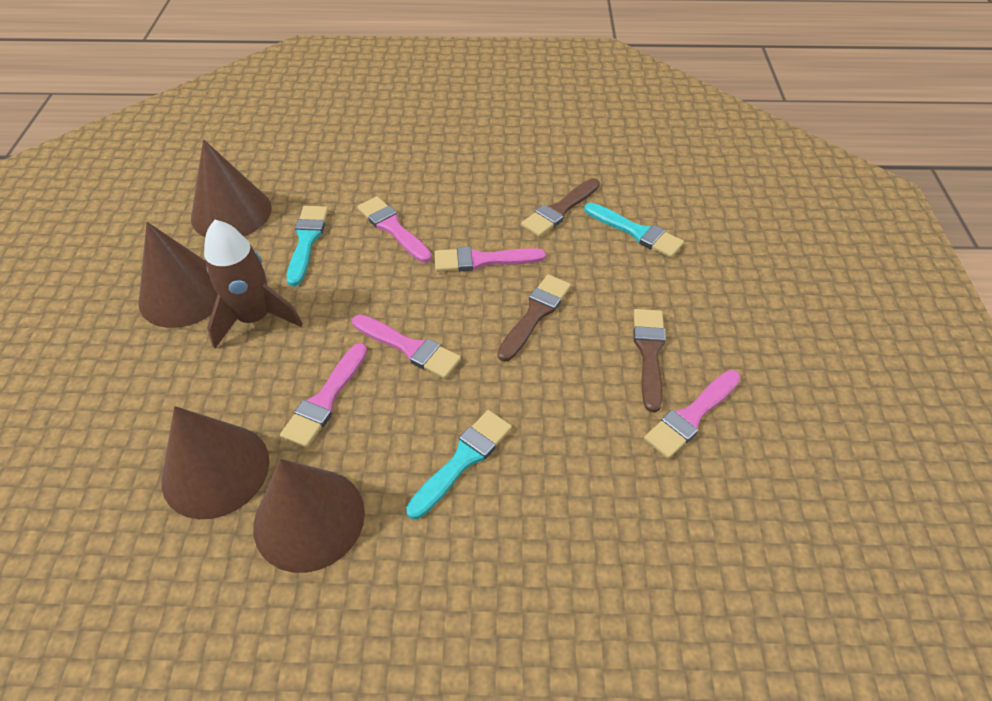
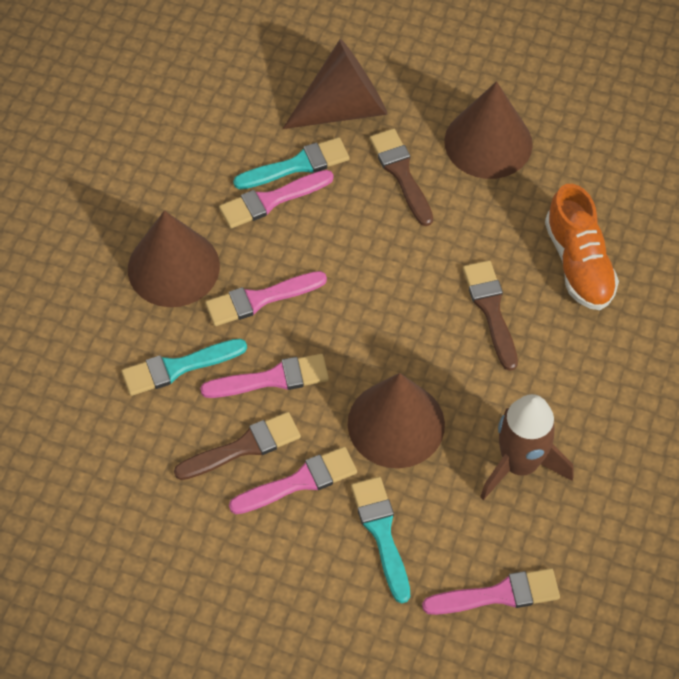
orange shoe: 0 -> 1

